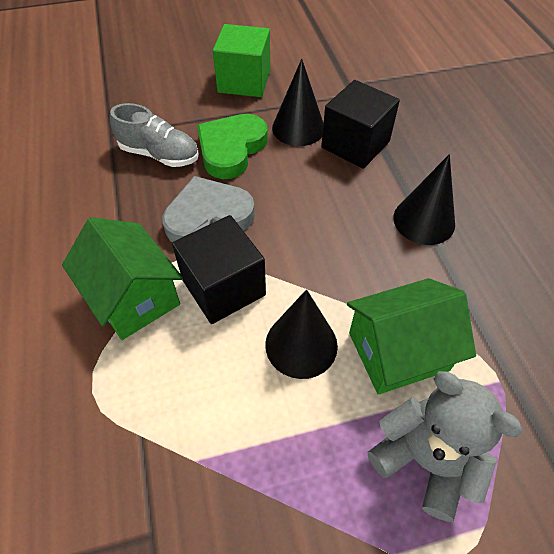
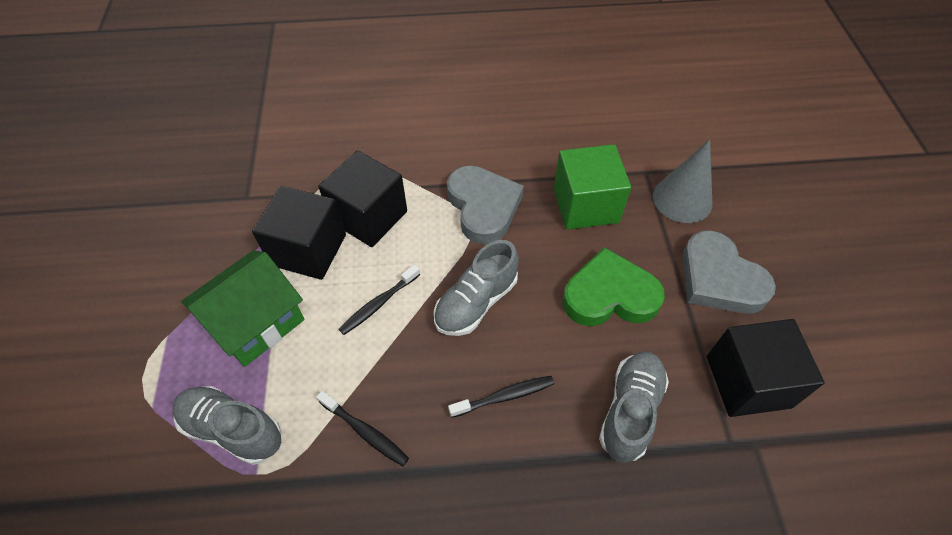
black cone: 3 -> 0
black cube: 2 -> 3
black toothbrush: 0 -> 3
green house: 2 -> 1
grey cone: 0 -> 1
grey heart: 1 -> 2
grey shoe: 1 -> 3
grey teddy bear: 1 -> 0

